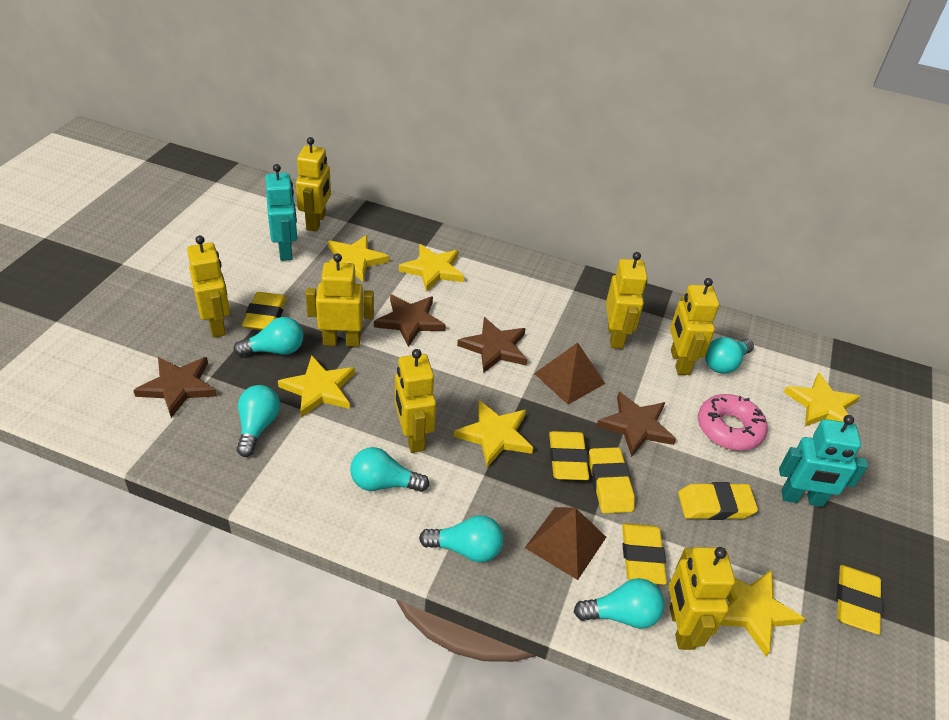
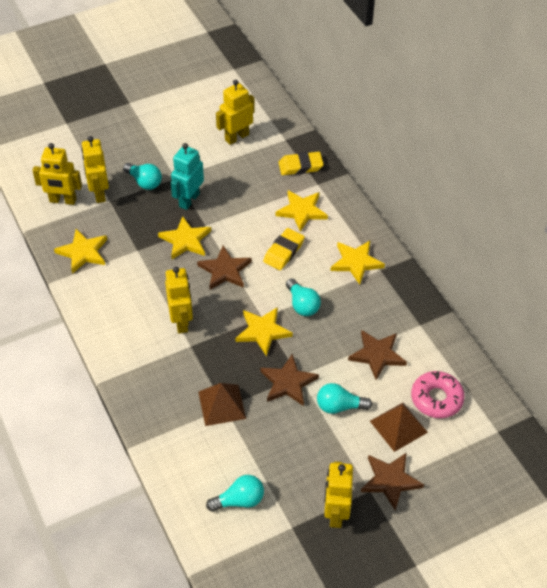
turquoise light bulb: 6 -> 4
turquoise robot: 2 -> 1
yellow eraser: 6 -> 2
yellow robot: 7 -> 5
yellow star: 6 -> 5

